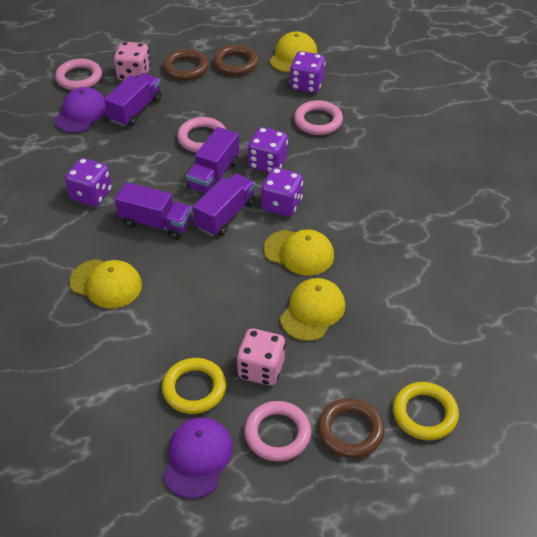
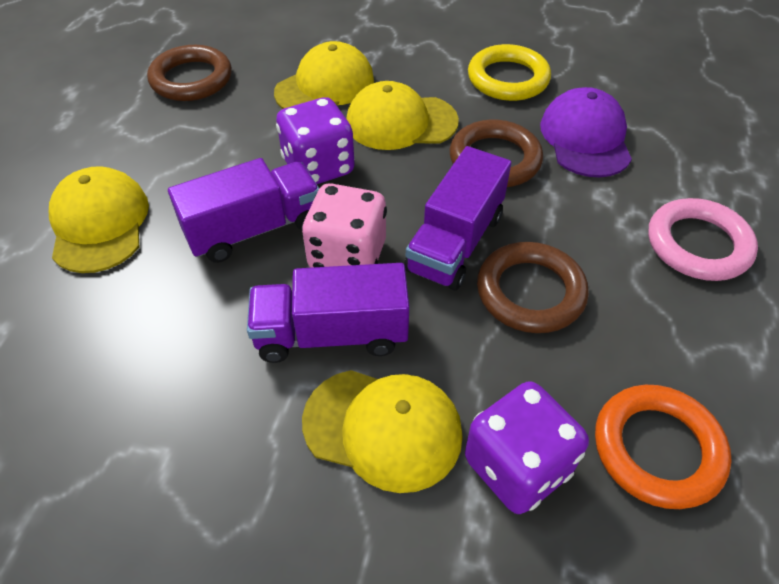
orange ring: 0 -> 1
pink dice: 2 -> 1
pink ring: 4 -> 1
purple cap: 2 -> 1
purple dice: 4 -> 2
purple truck: 4 -> 3
yellow ring: 2 -> 1

